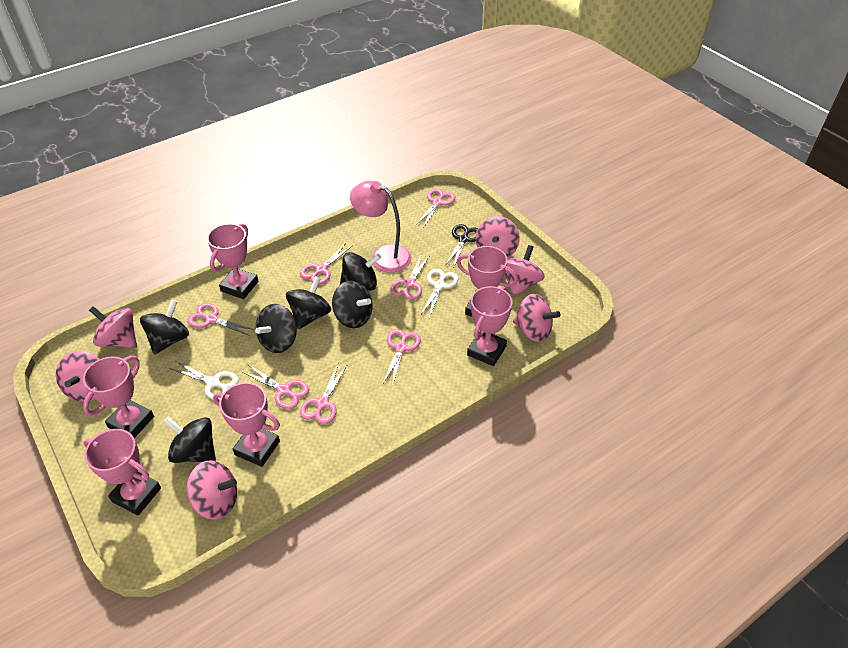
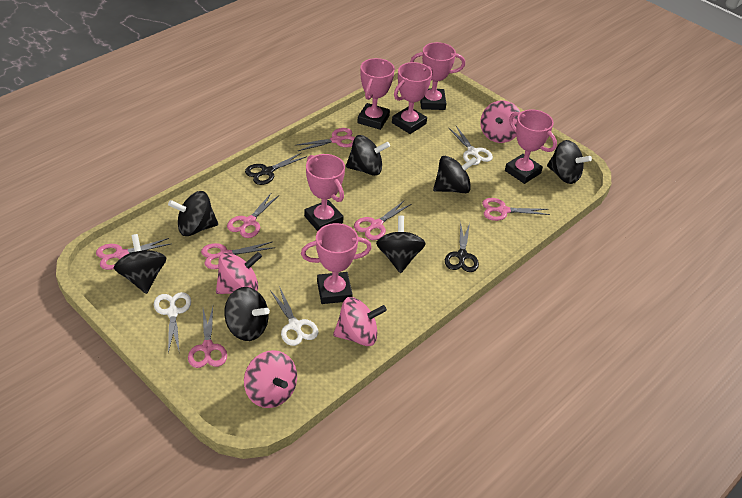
black scissors: 1 -> 2
black spinning top: 6 -> 7
pink lamp: 1 -> 0
pink spinning top: 6 -> 4
white scissors: 2 -> 3

